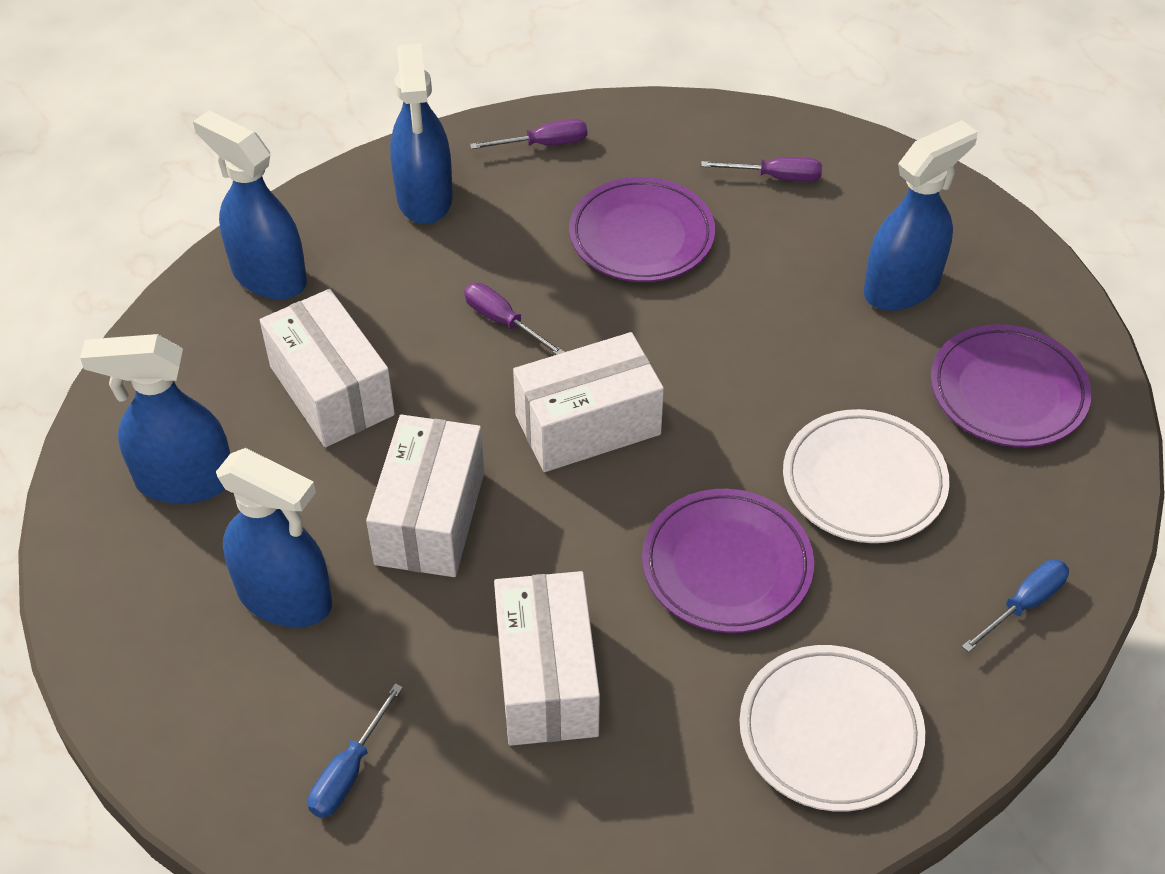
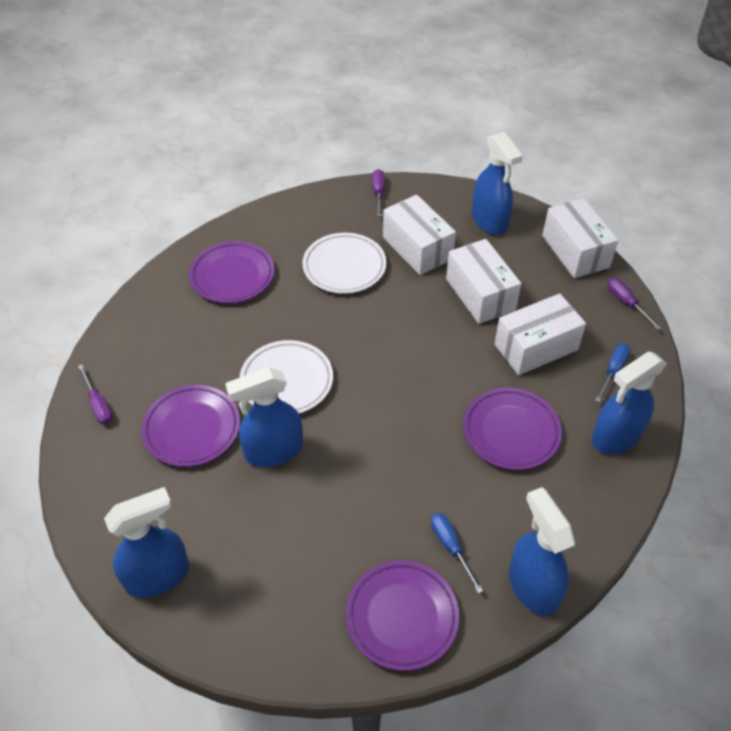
purple plate: 3 -> 4

